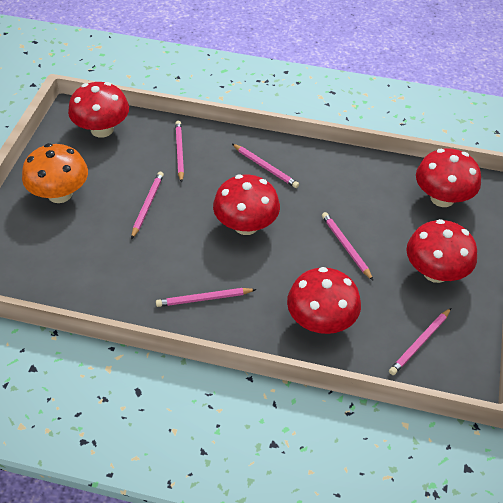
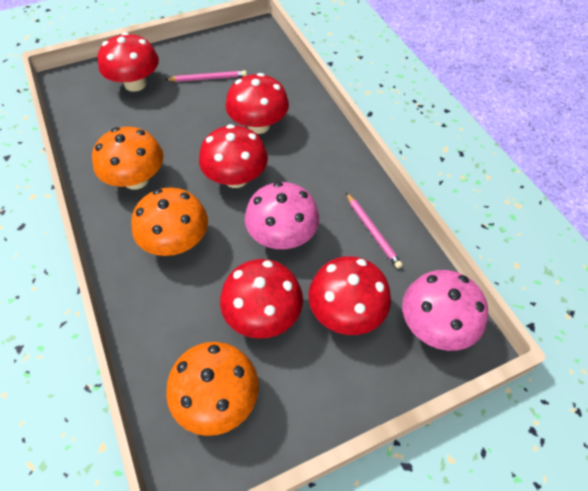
orange mushroom: 1 -> 3
pink mushroom: 0 -> 2
pink pencil: 6 -> 2

